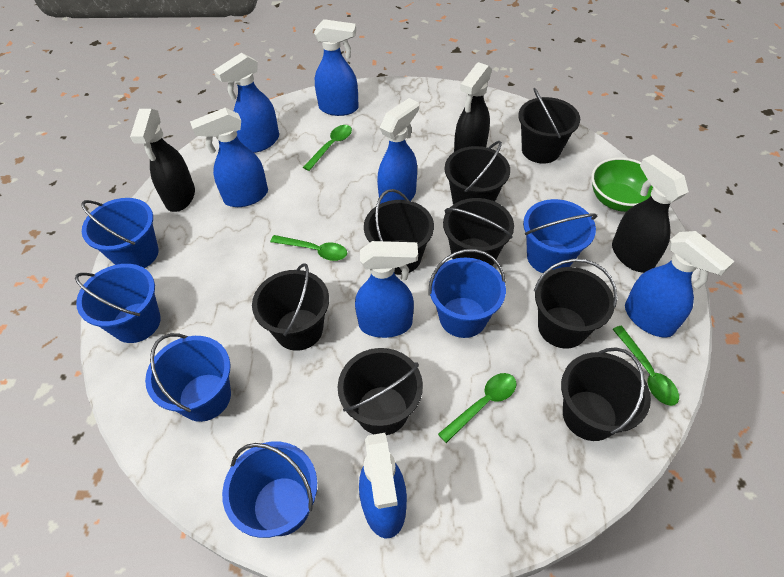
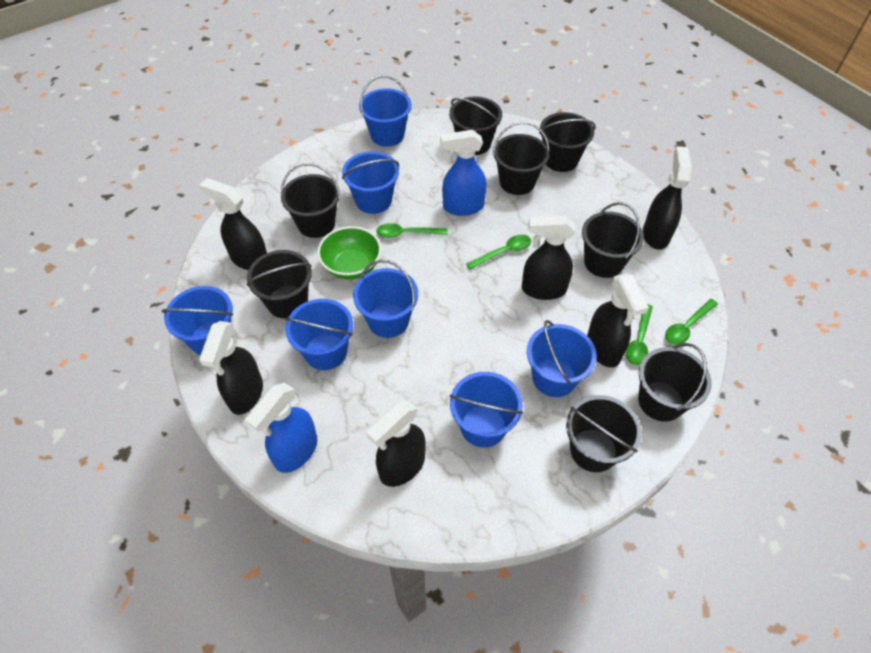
black spray bottle: 3 -> 6
blue bucket: 6 -> 7
blue spray bottle: 7 -> 2

